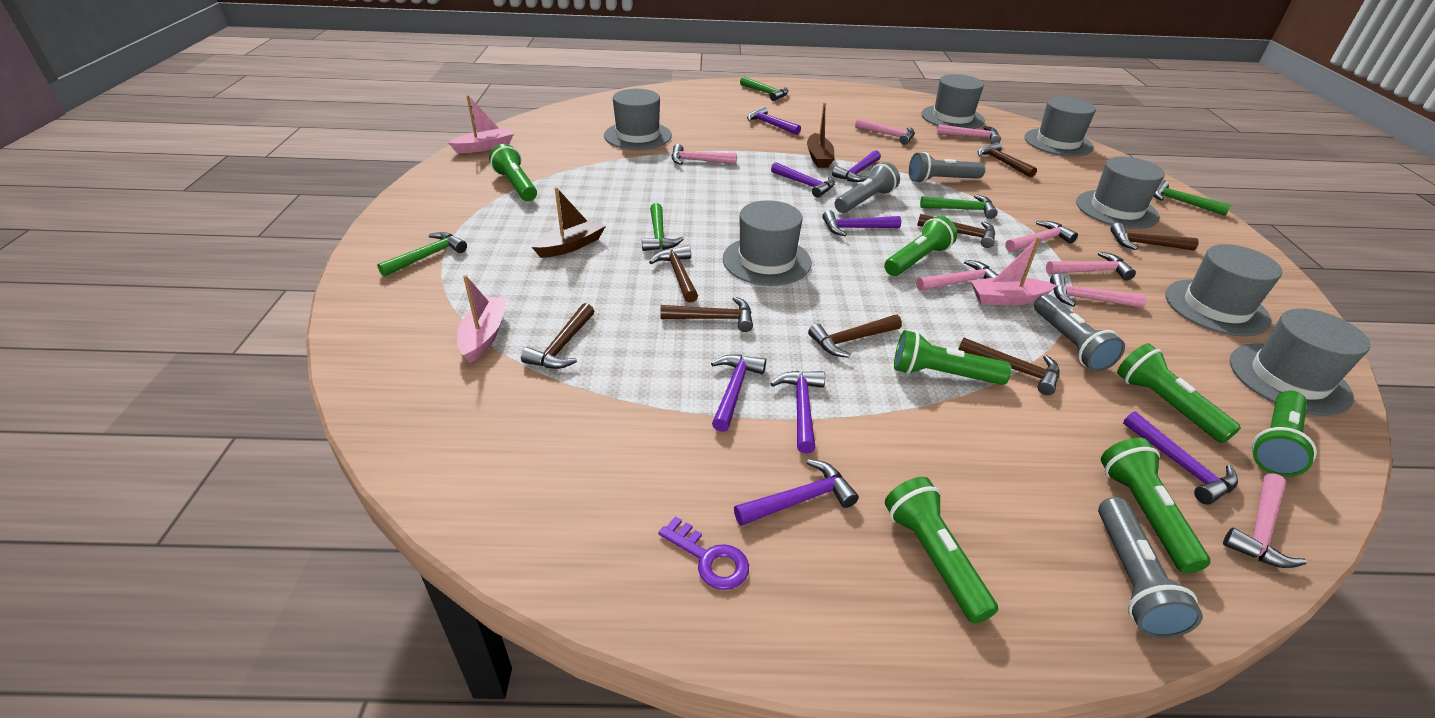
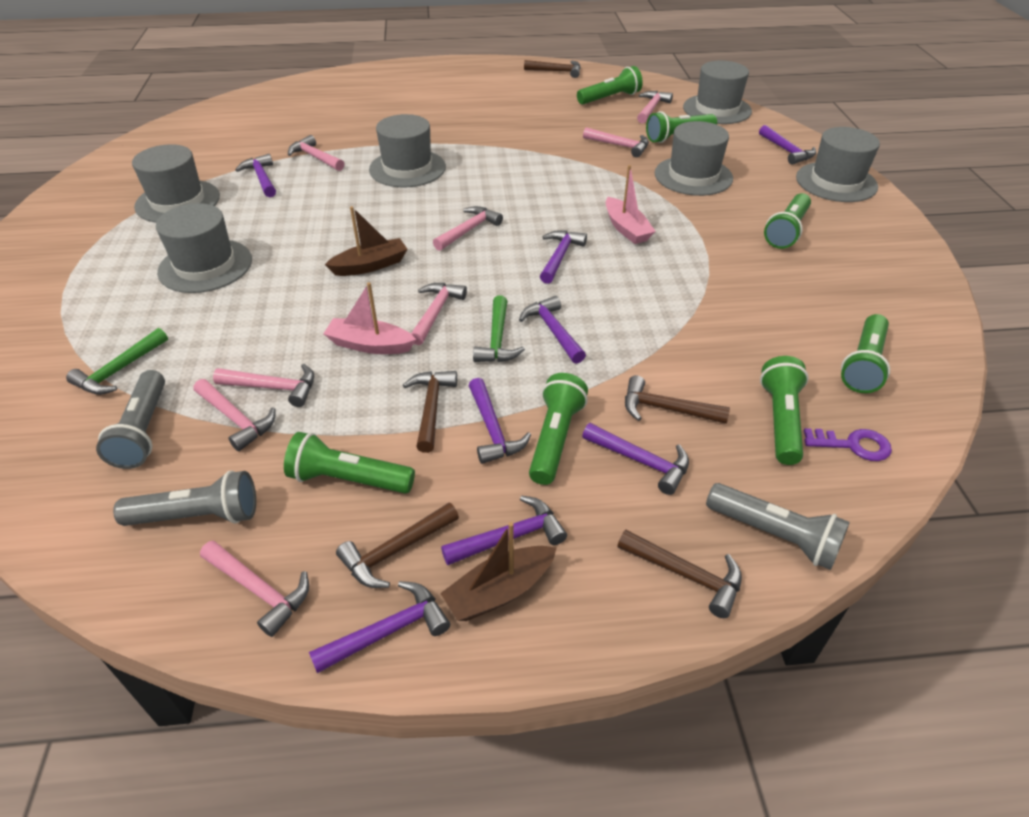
brown hammer: 8 -> 5
green hammer: 5 -> 2
grey flashlight: 4 -> 3
grey hat: 7 -> 6
pink boat: 3 -> 2

